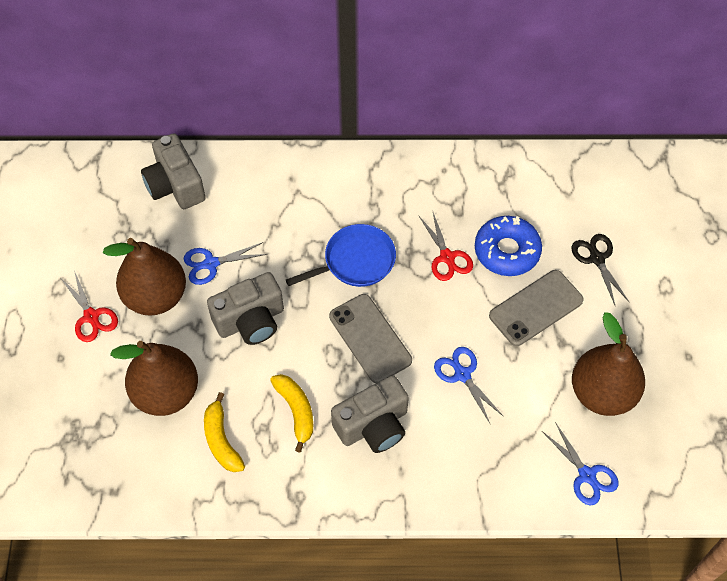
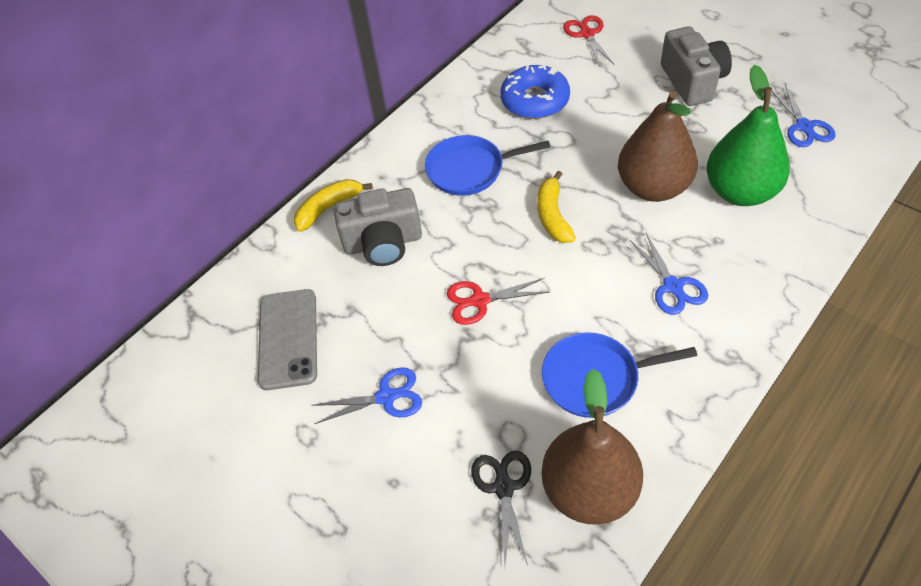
blue pan: 1 -> 2
brown pear: 3 -> 2
green pear: 0 -> 1
grey camera: 3 -> 2
grey phone: 2 -> 1

